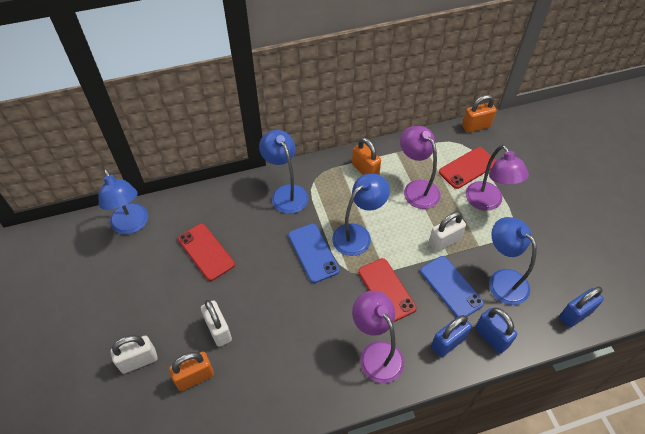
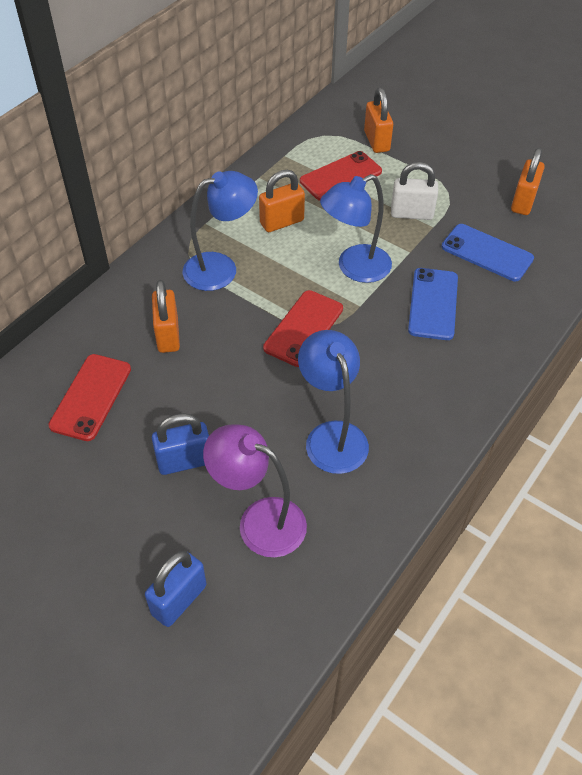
blue lamp: 4 -> 3
blue padlock: 3 -> 2
orange padlock: 3 -> 4
purple lamp: 3 -> 1
white padlock: 3 -> 1

